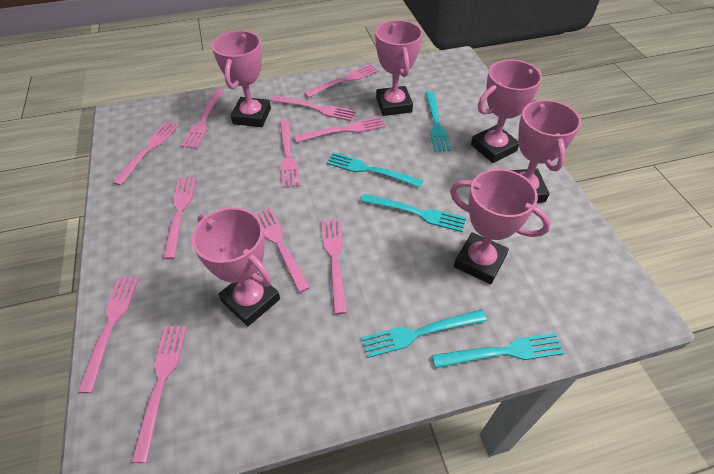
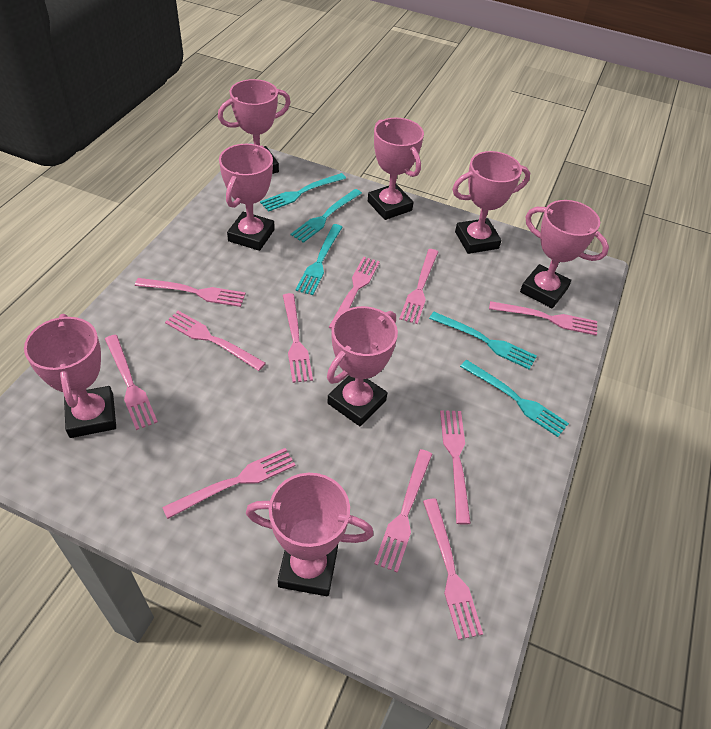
pink trophy: 6 -> 8

